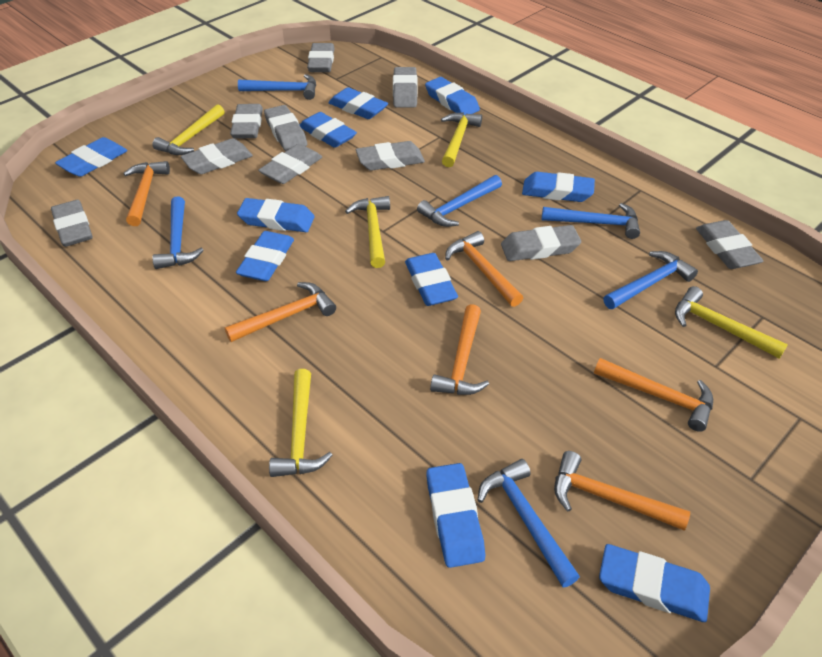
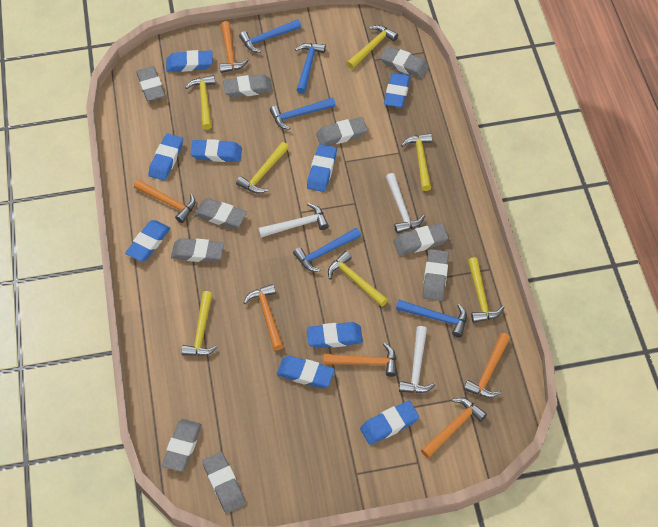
blue eraser: 10 -> 9
blue hammer: 6 -> 5
white hammer: 0 -> 3
yellow hammer: 5 -> 7

